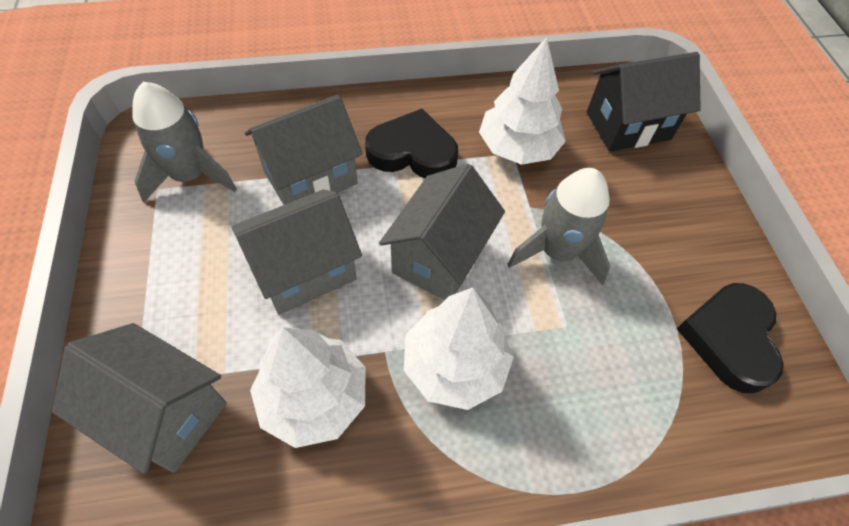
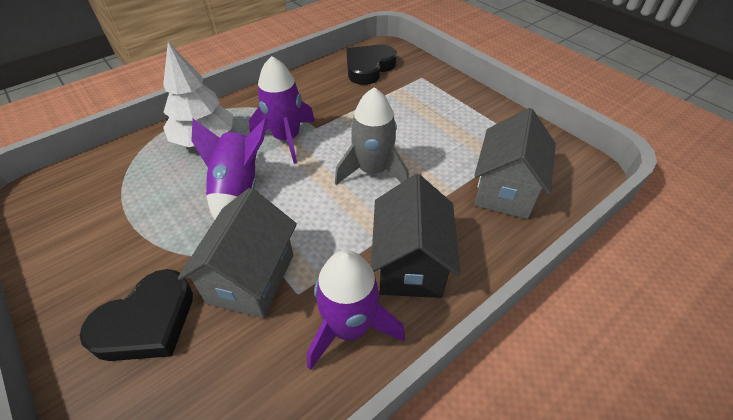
grey house: 4 -> 2
grey rocket: 2 -> 1
purple rocket: 0 -> 3
white tree: 3 -> 1

